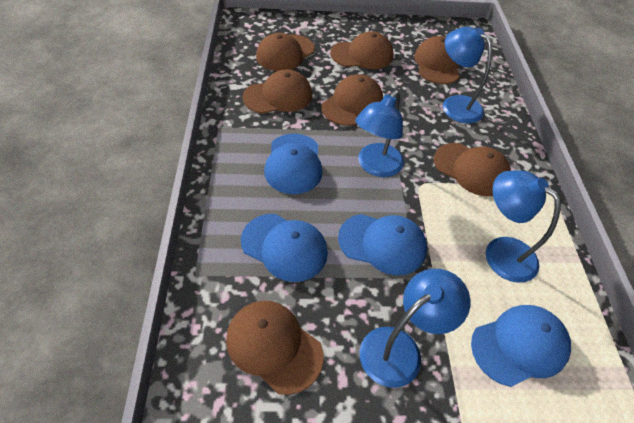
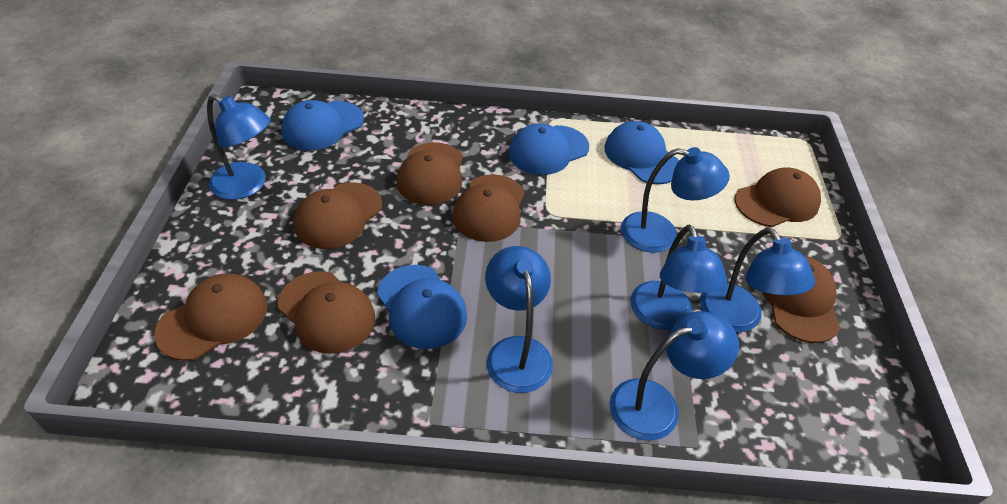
blue lamp: 4 -> 6

